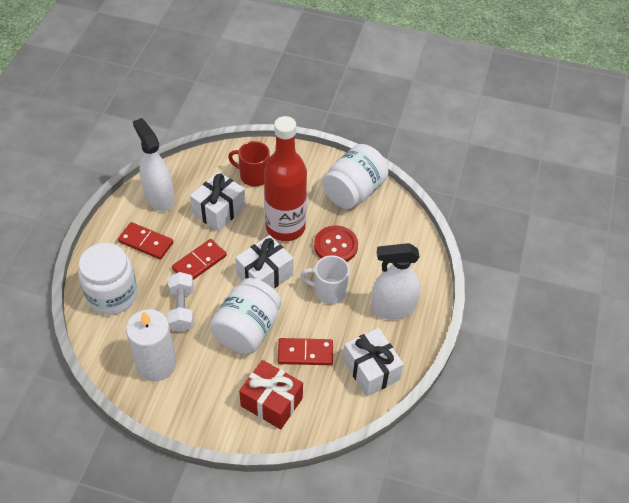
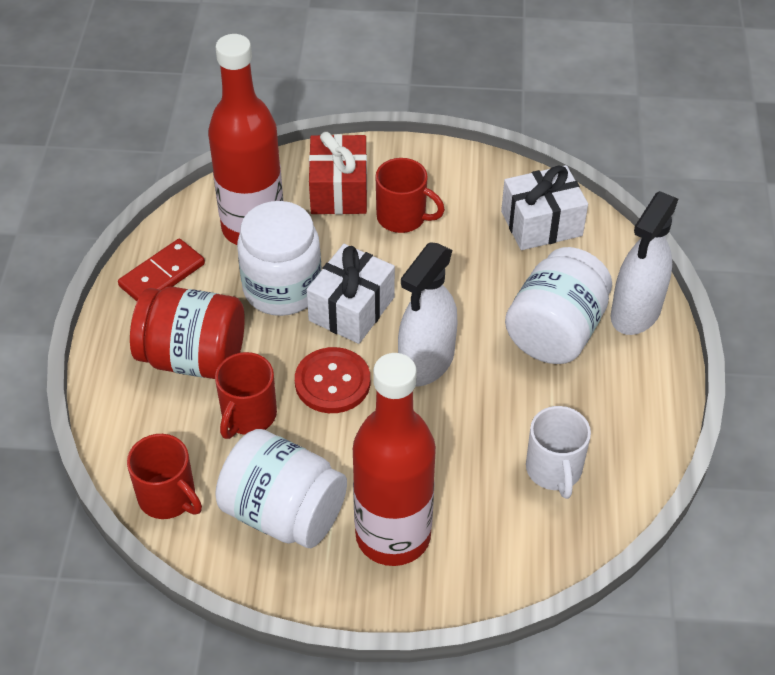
red bottle: 1 -> 2
red domino: 3 -> 1
red jar: 0 -> 1
red mug: 1 -> 3
white candle: 1 -> 0
white dumbbell: 1 -> 0
white gift: 3 -> 2

